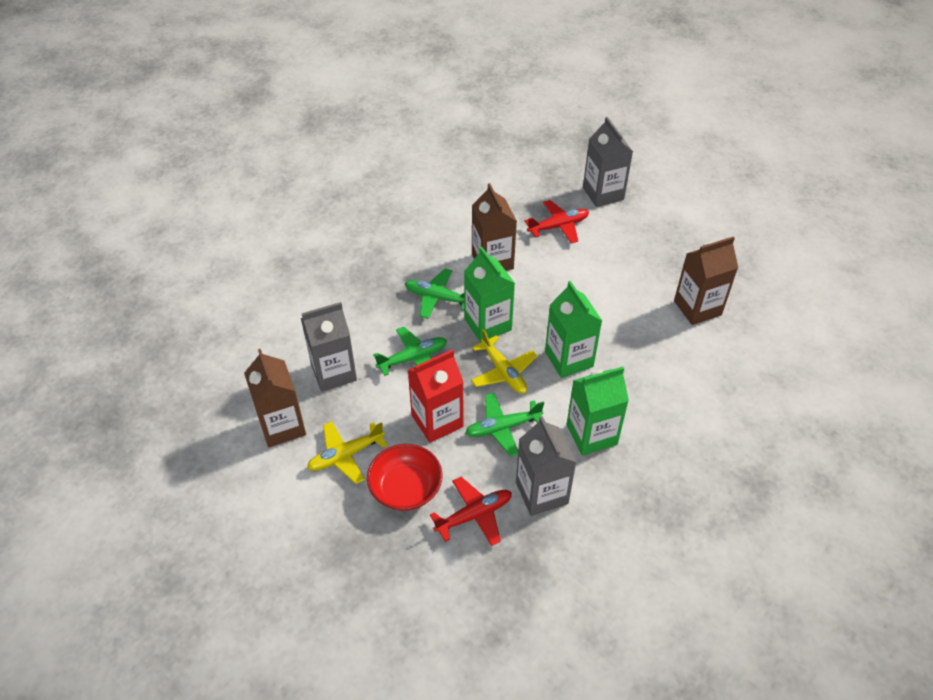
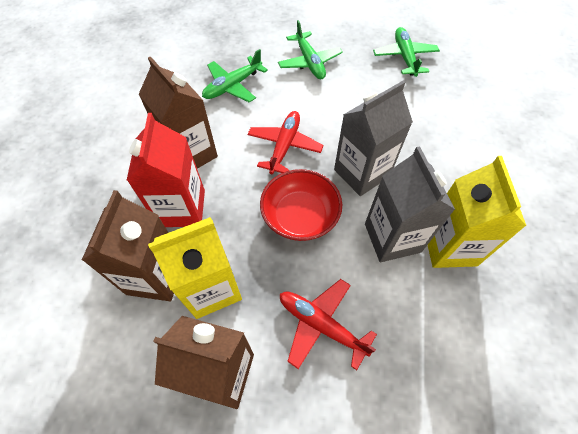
green carton: 3 -> 0
grey carton: 3 -> 2
yellow carton: 0 -> 2
yellow plane: 2 -> 0

